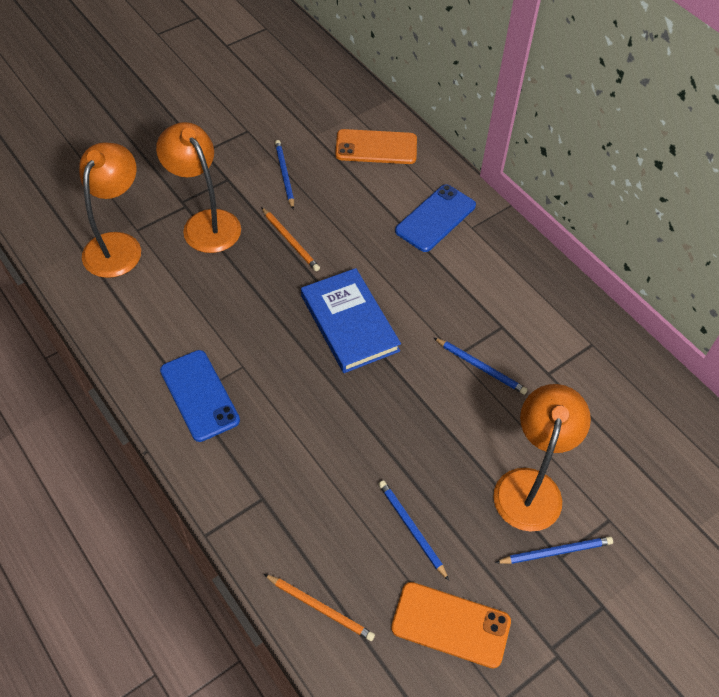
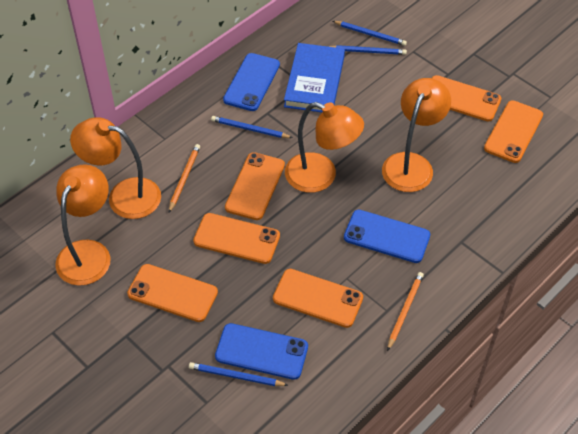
blue phone: 2 -> 3
orange lamp: 3 -> 4
orange phone: 2 -> 6

